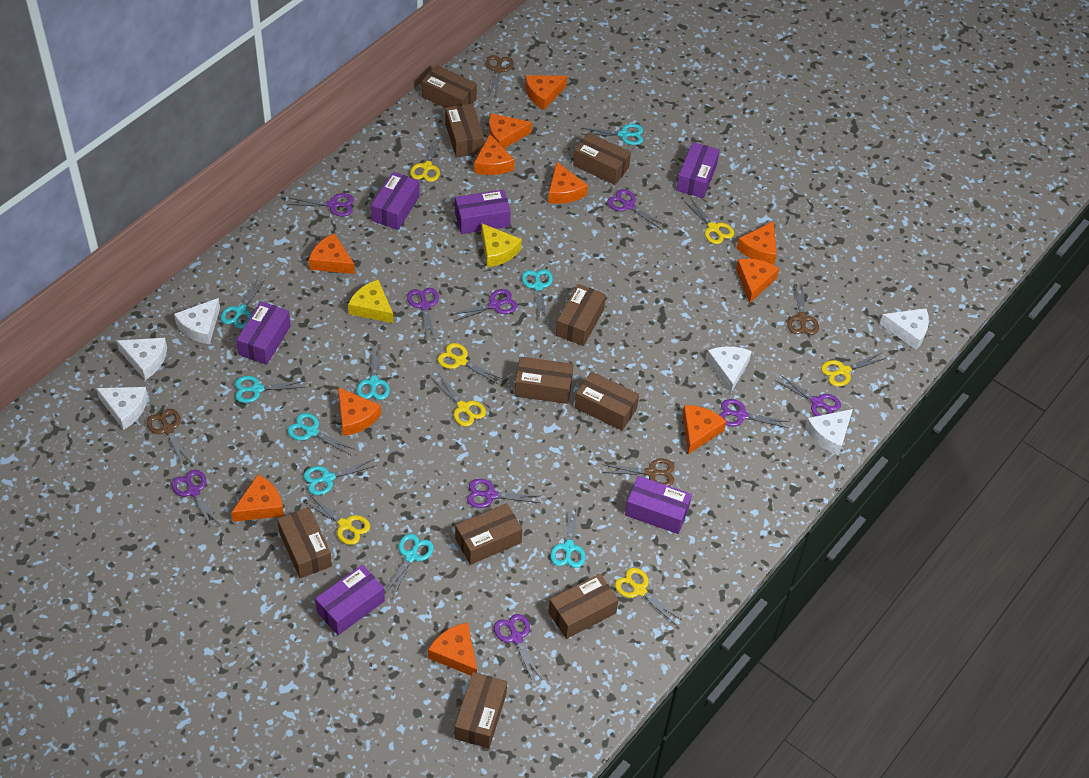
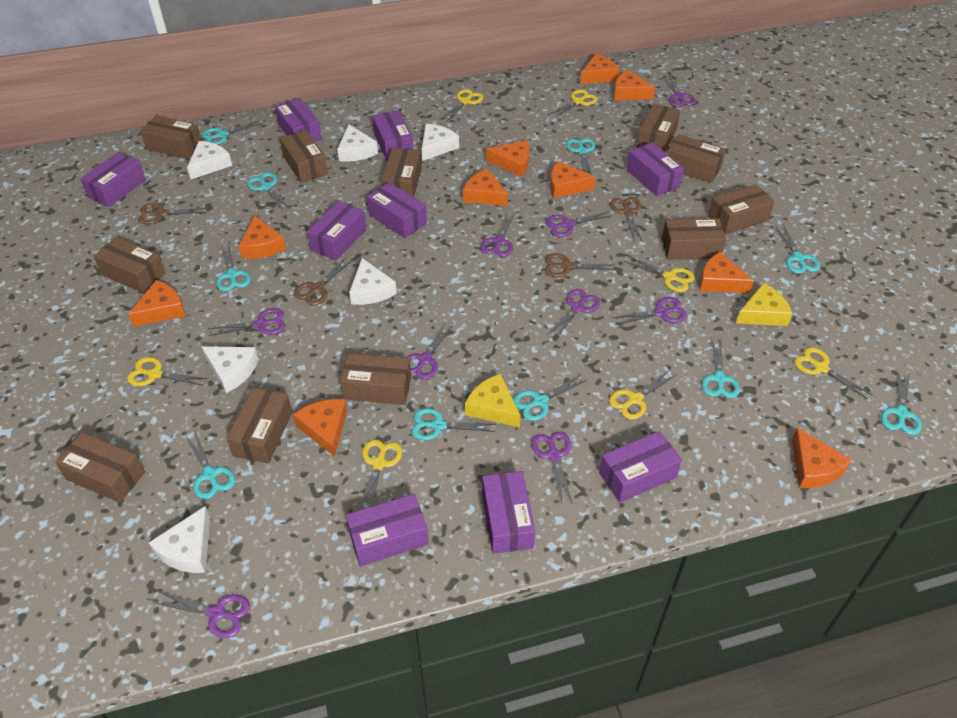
brown box: 10 -> 11
orange cheese: 11 -> 10
purple box: 6 -> 9
turquoise scissors: 9 -> 10

